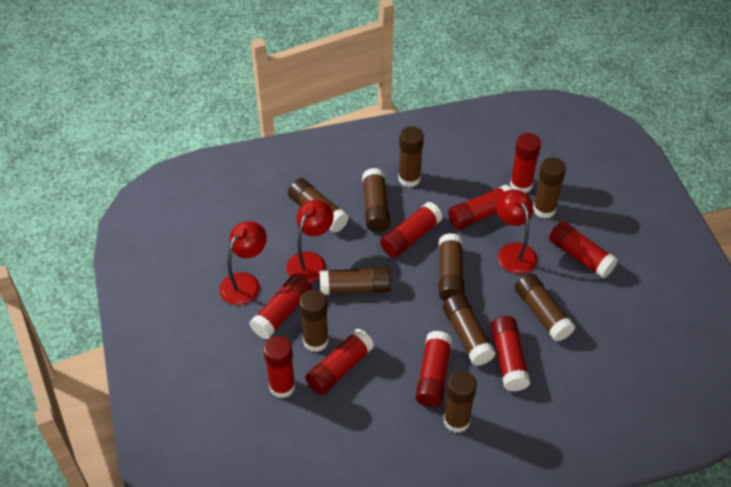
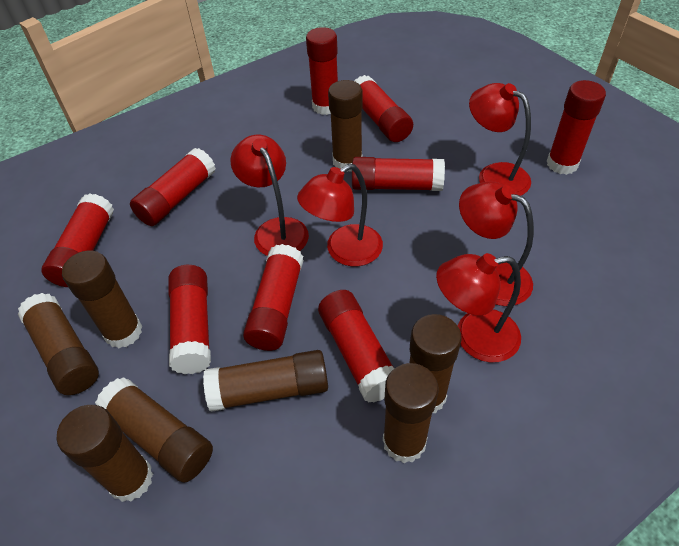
brown glue stick: 10 -> 8
red lamp: 3 -> 5

